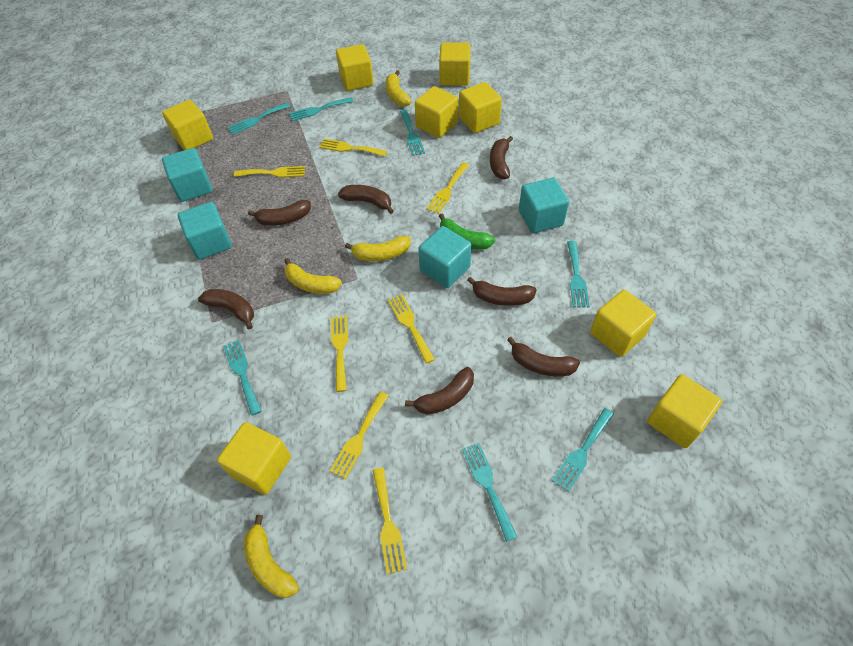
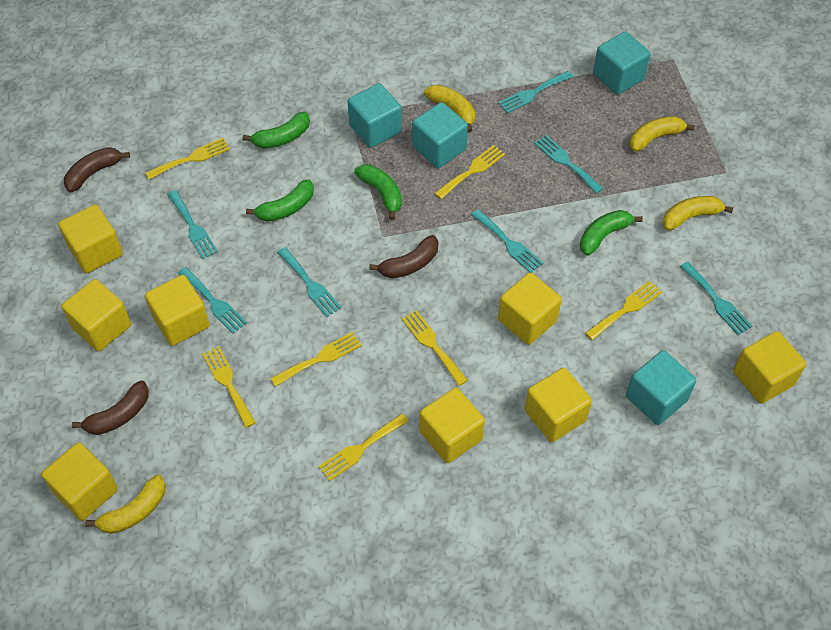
brown banana: 7 -> 3
green banana: 1 -> 4

